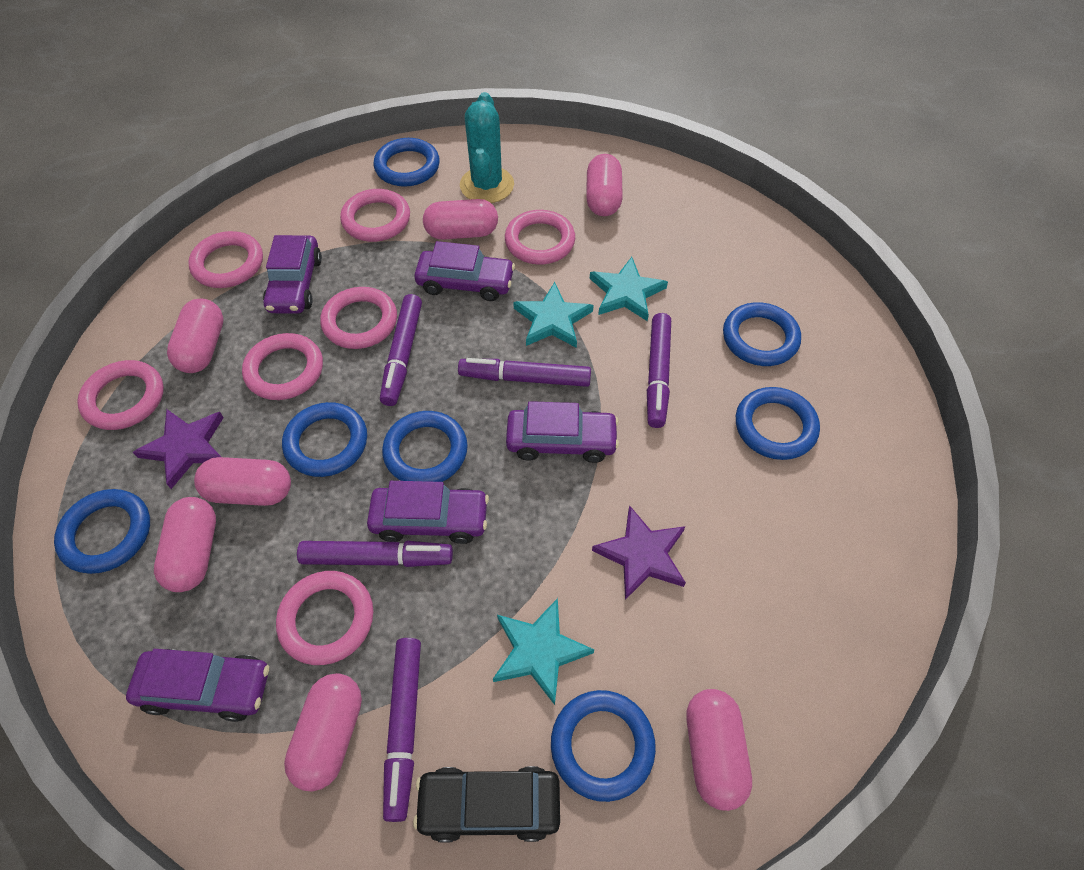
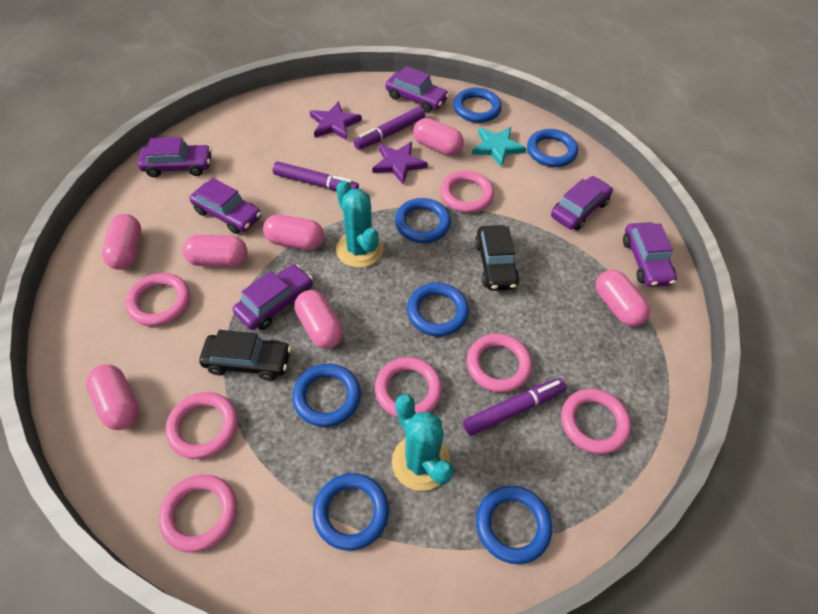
black car: 1 -> 2
purple car: 5 -> 6
purple marker: 5 -> 3
turquoise cactus: 1 -> 2
turquoise star: 3 -> 1

